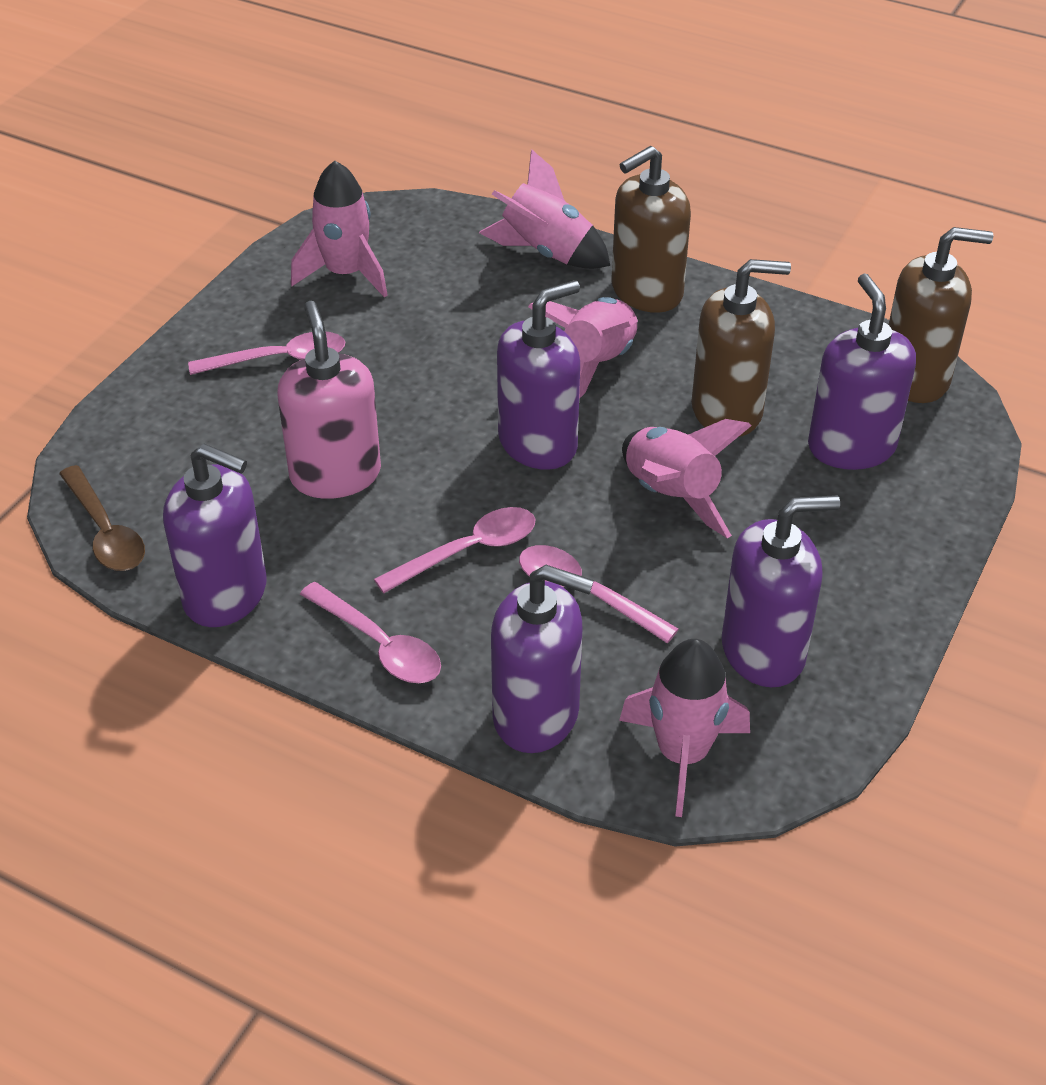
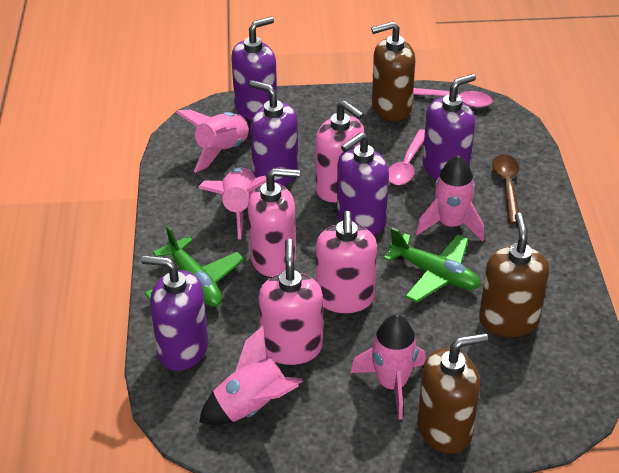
green plane: 0 -> 2
pink soap dispenser: 1 -> 4
pink spoon: 4 -> 2

